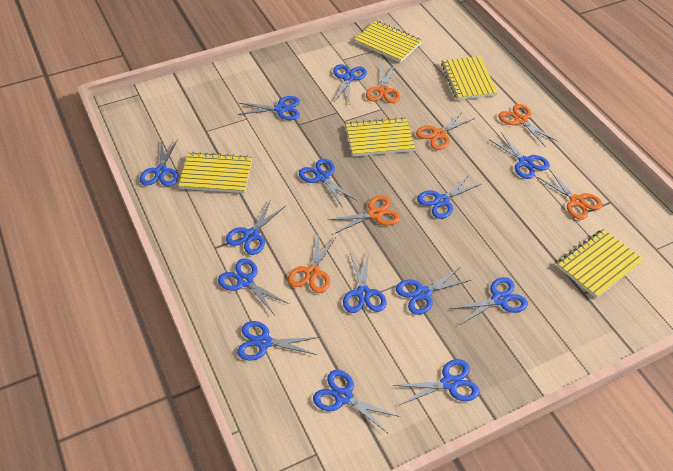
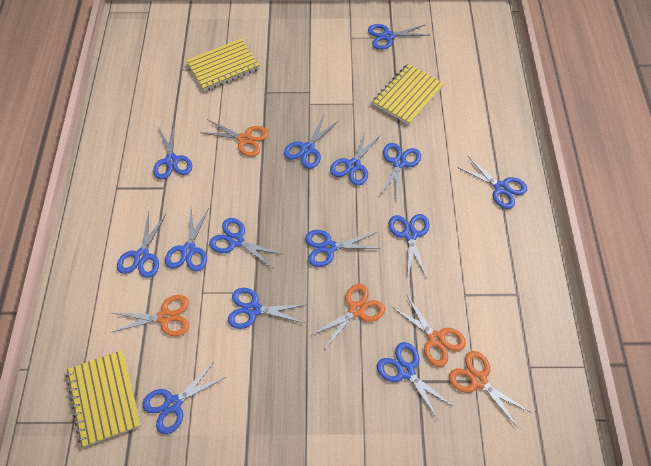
orange scissors: 6 -> 5
yellow notebook: 5 -> 3

